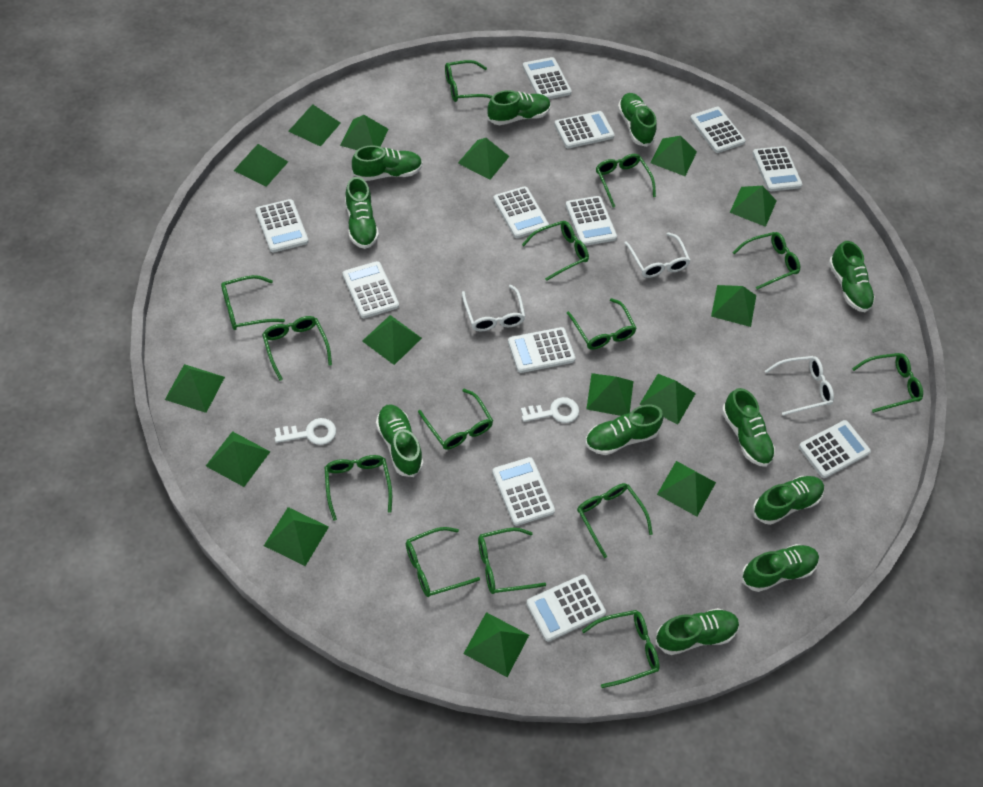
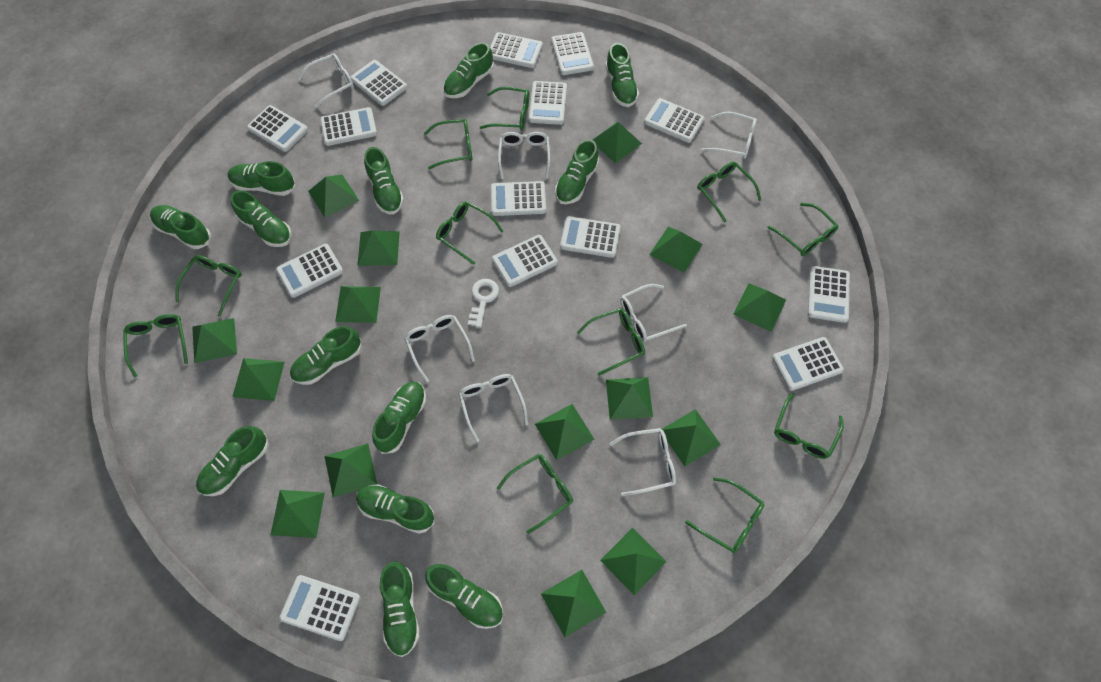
green glasses: 14 -> 11
green shoe: 11 -> 13
white calculator: 12 -> 14
white glasses: 3 -> 7
white key: 2 -> 1

